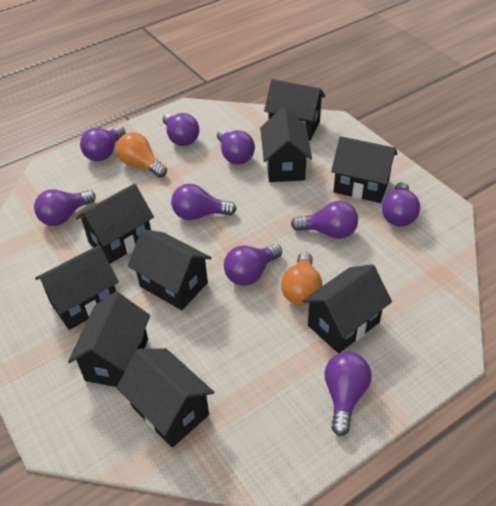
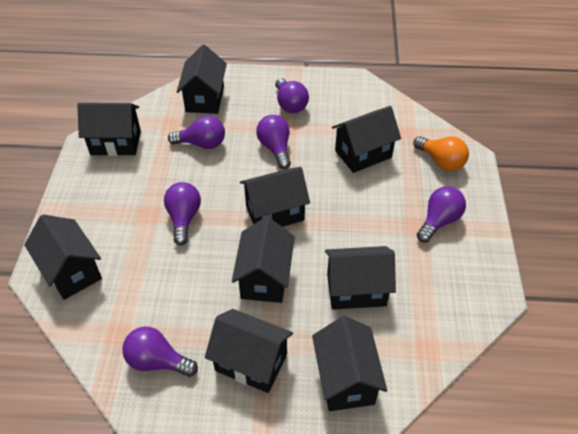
orange light bulb: 2 -> 1
purple light bulb: 9 -> 6

